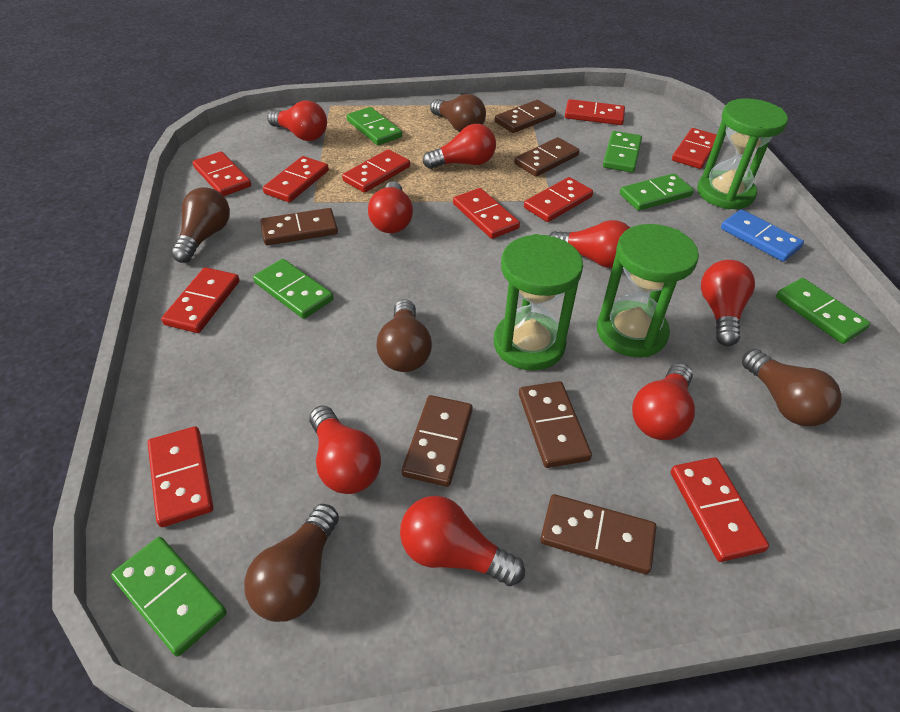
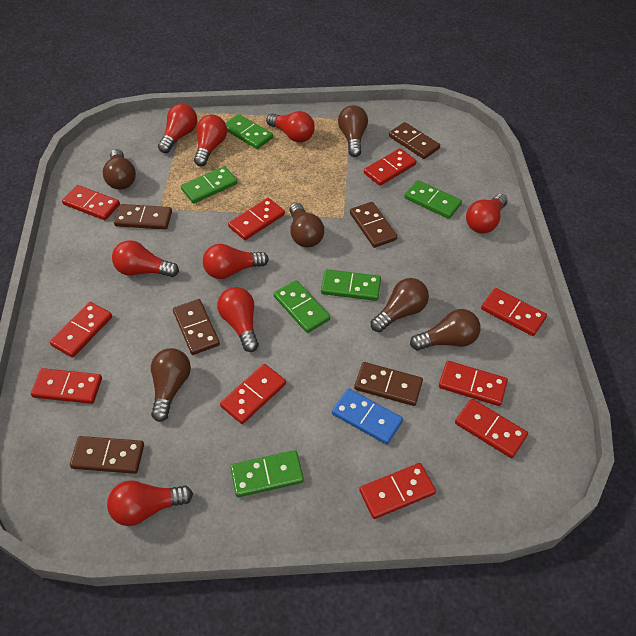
brown light bulb: 5 -> 6
green hourglass: 3 -> 0

